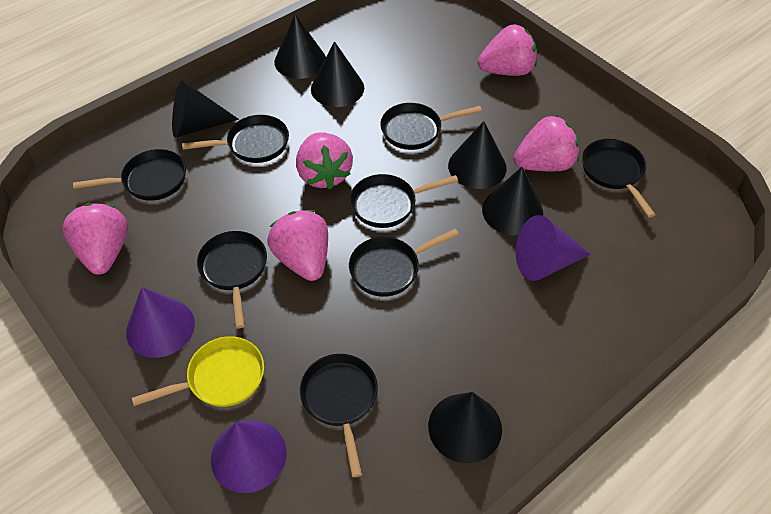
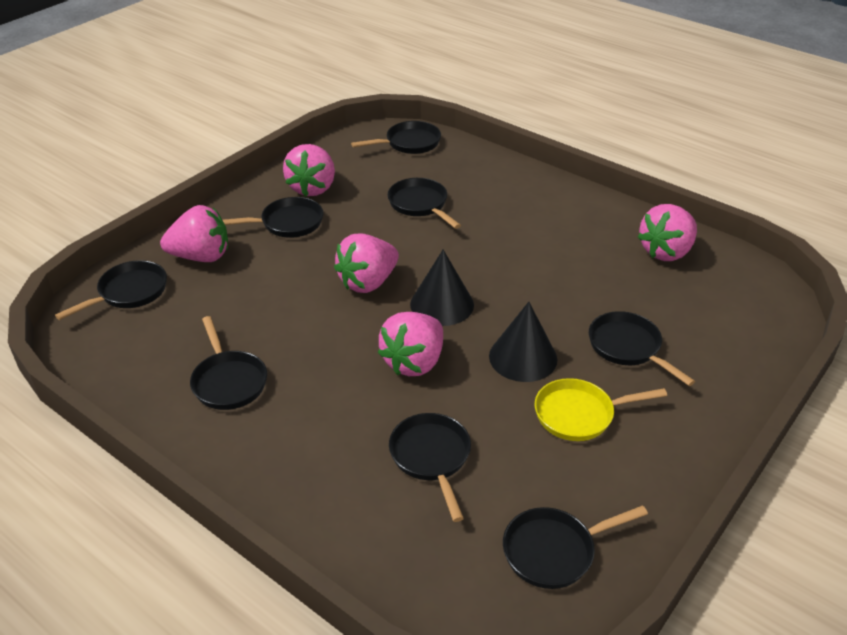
black cone: 6 -> 2
purple cone: 3 -> 0

